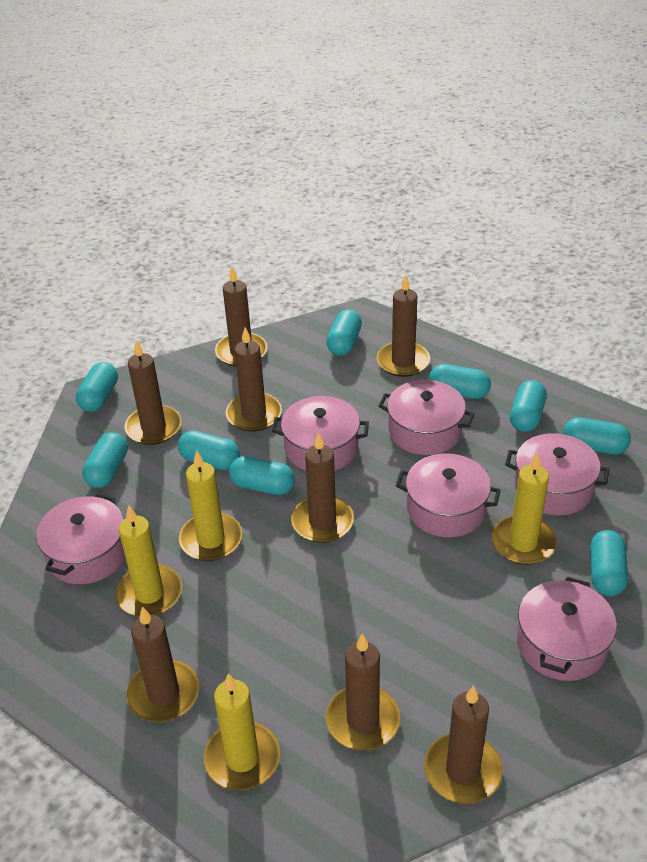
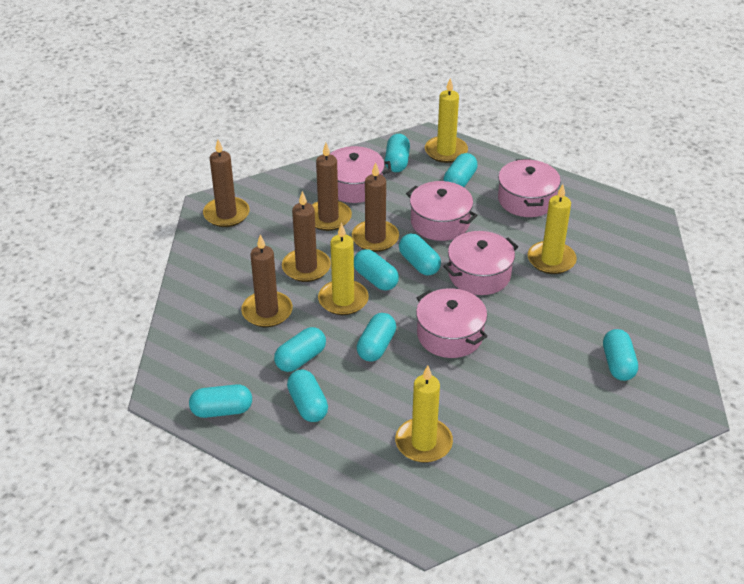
brown candle: 8 -> 5
pink pot: 6 -> 5

